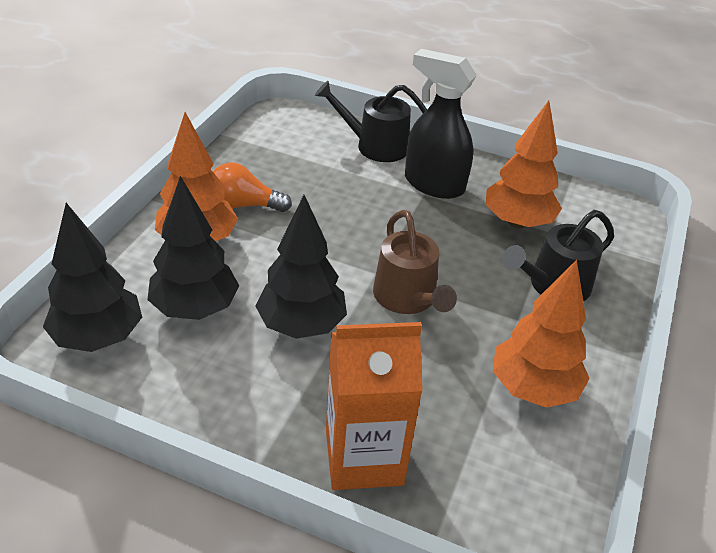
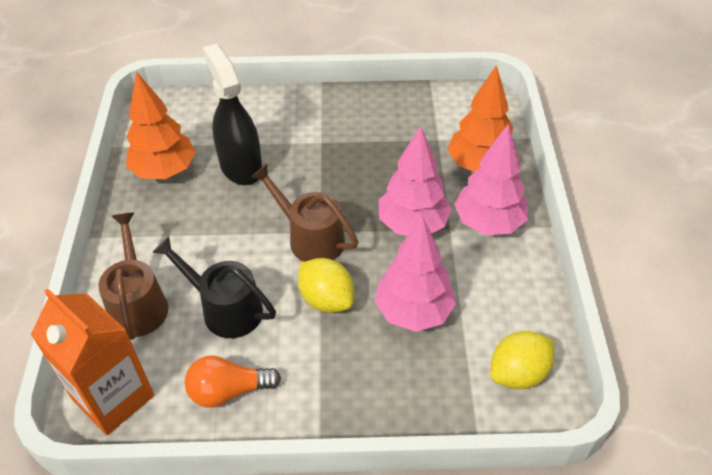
black tree: 3 -> 0
black watering can: 2 -> 1
brown watering can: 1 -> 2
orange tree: 3 -> 2
pink tree: 0 -> 3
yellow lemon: 0 -> 2

